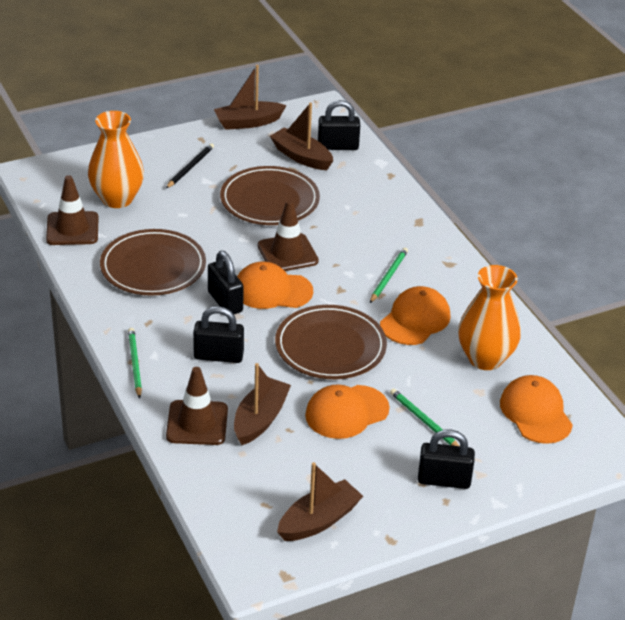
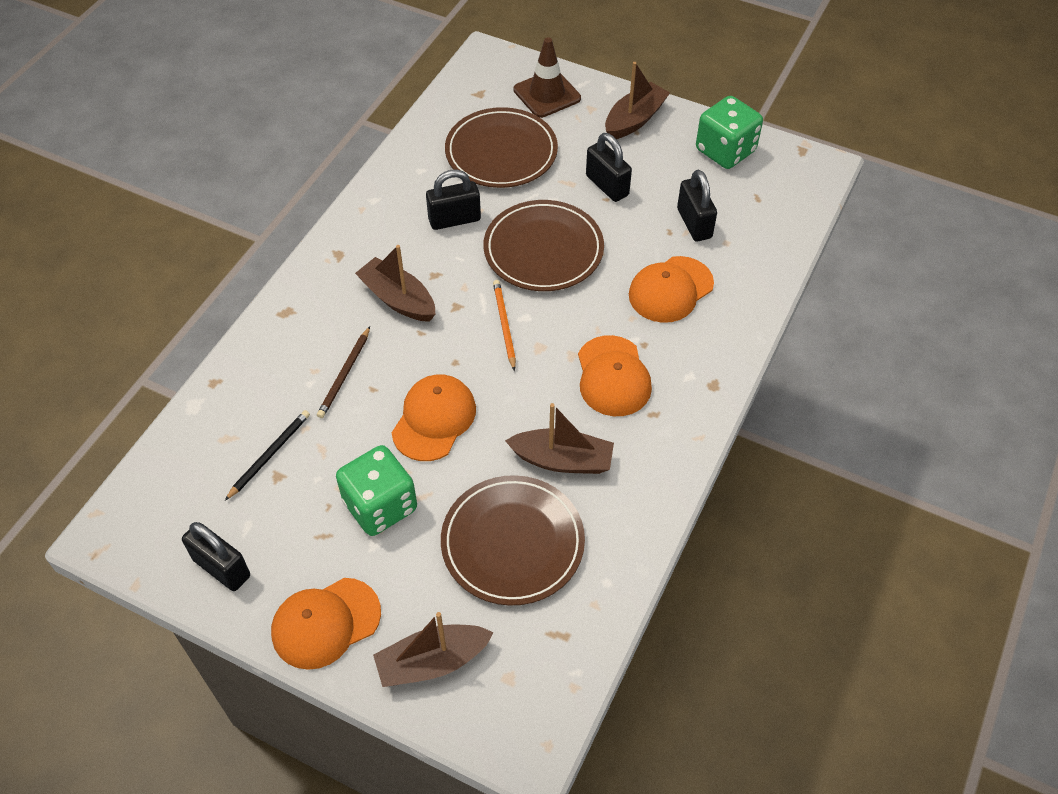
brown pencil: 0 -> 1
brown traffic cone: 3 -> 1
green dice: 0 -> 2
green pencil: 3 -> 0
orange pencil: 0 -> 1
orange vase: 2 -> 0

